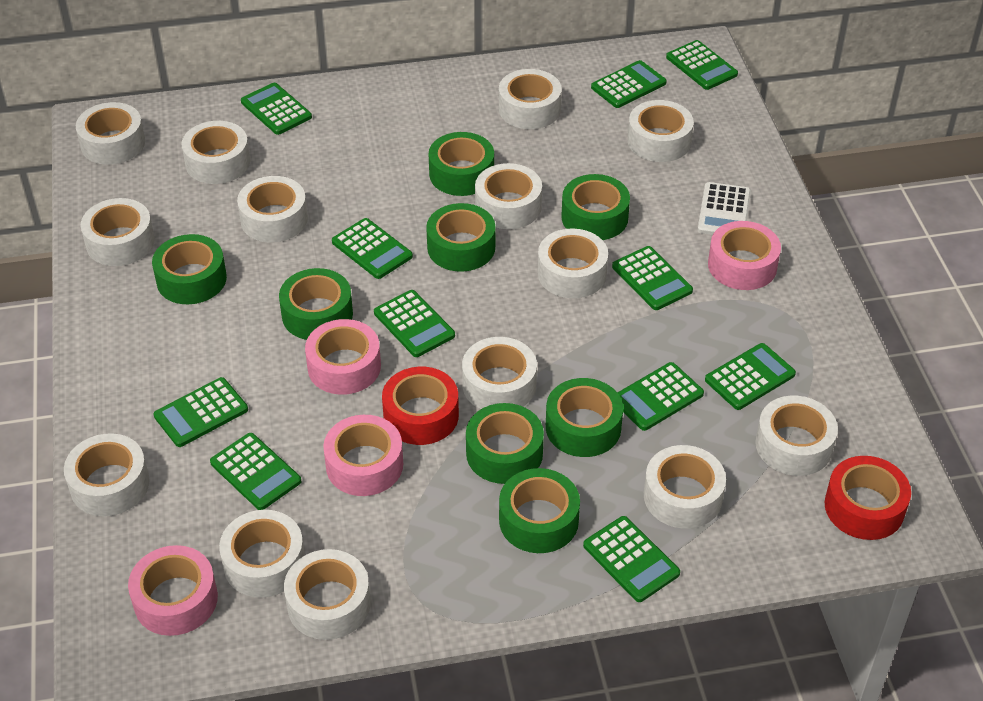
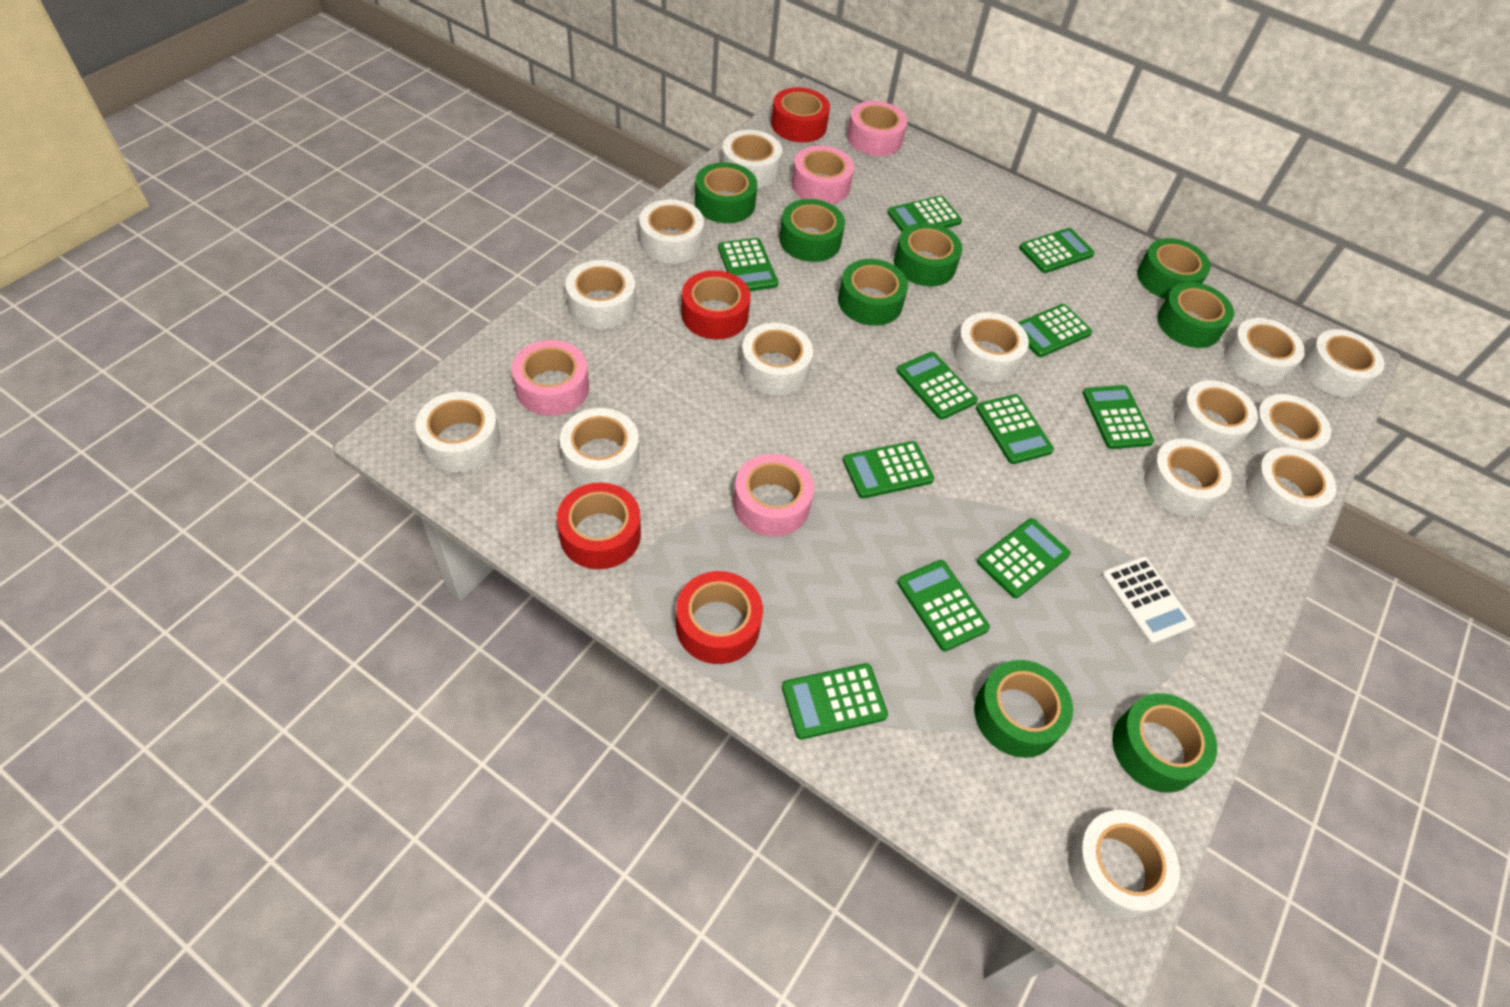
red tape: 2 -> 4

